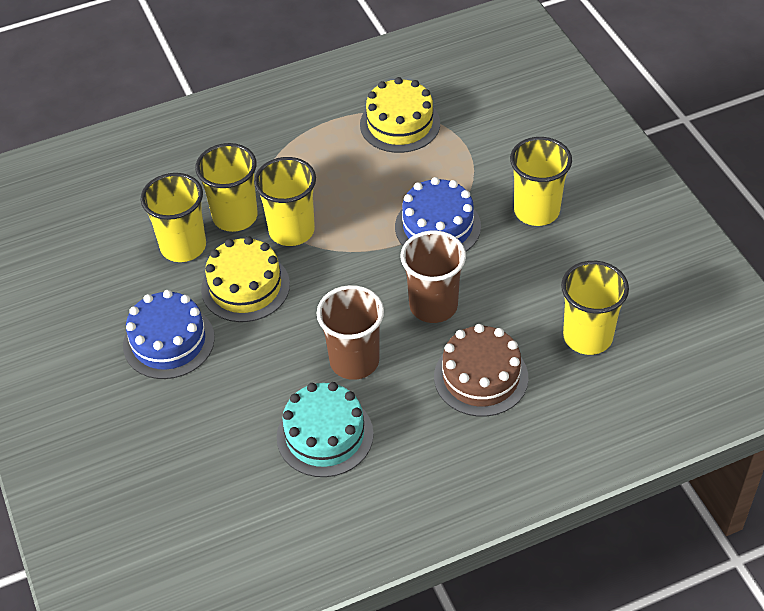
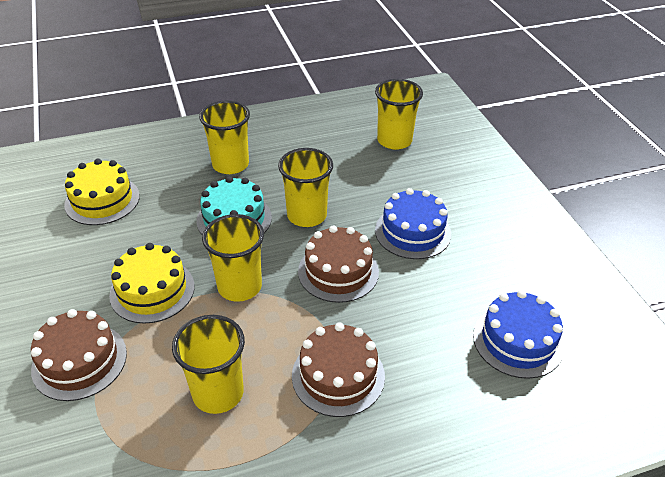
brown cake: 1 -> 3
brown cup: 2 -> 0

